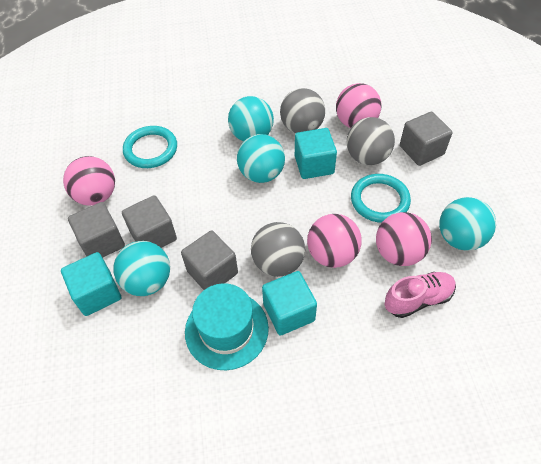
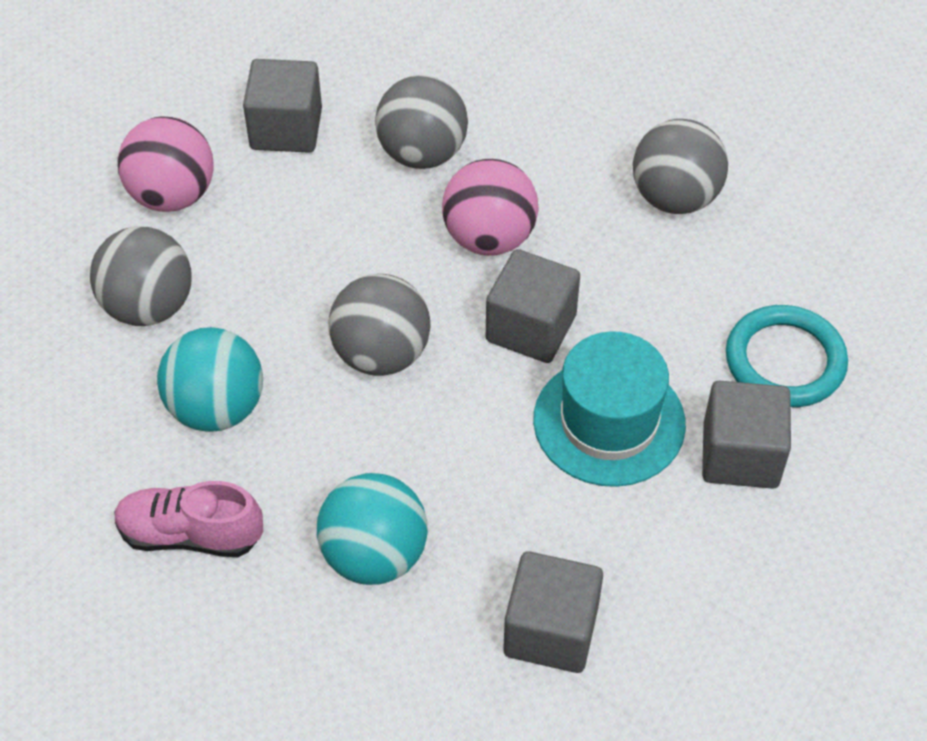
grey ball: 3 -> 4
pink ball: 4 -> 2
turquoise ball: 4 -> 2
turquoise cube: 3 -> 0
turquoise ring: 2 -> 1

